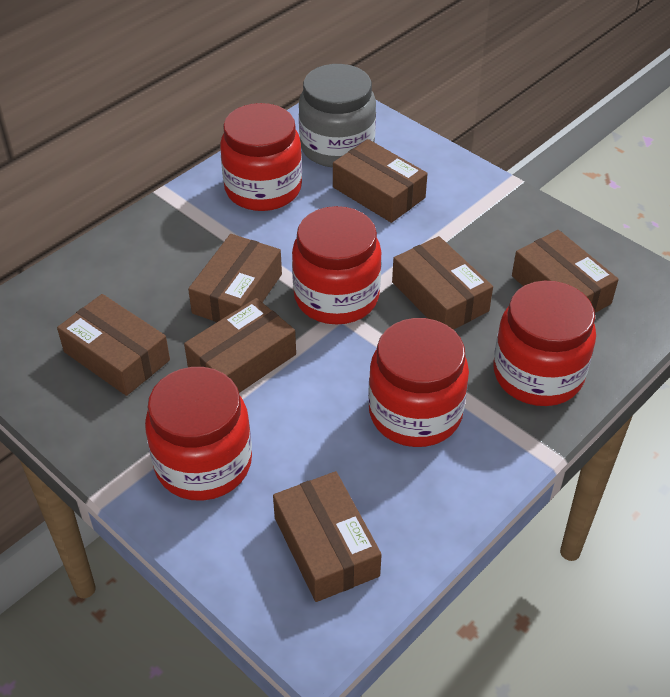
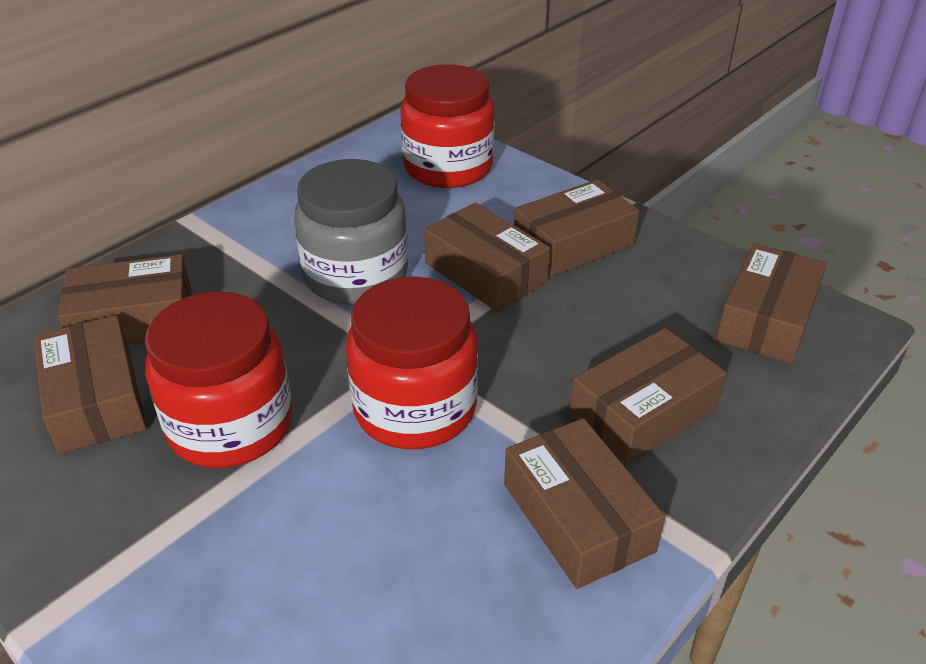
red jar: 5 -> 3

